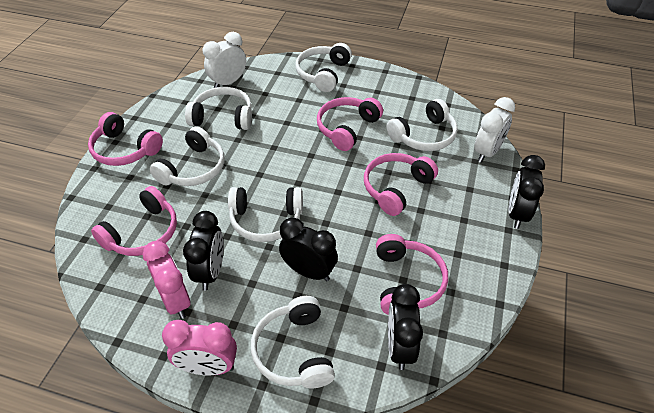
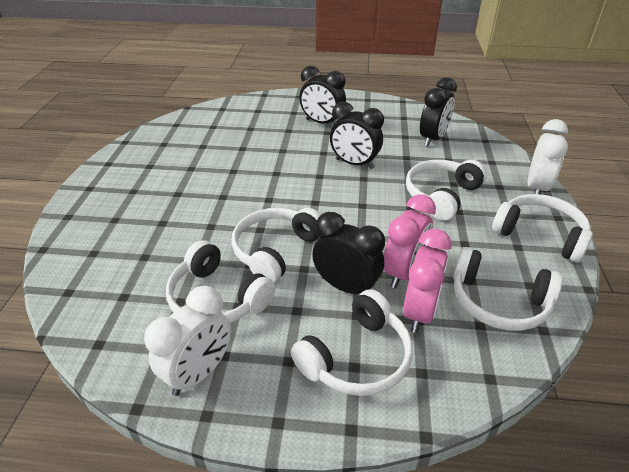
pink headphones: 5 -> 0

